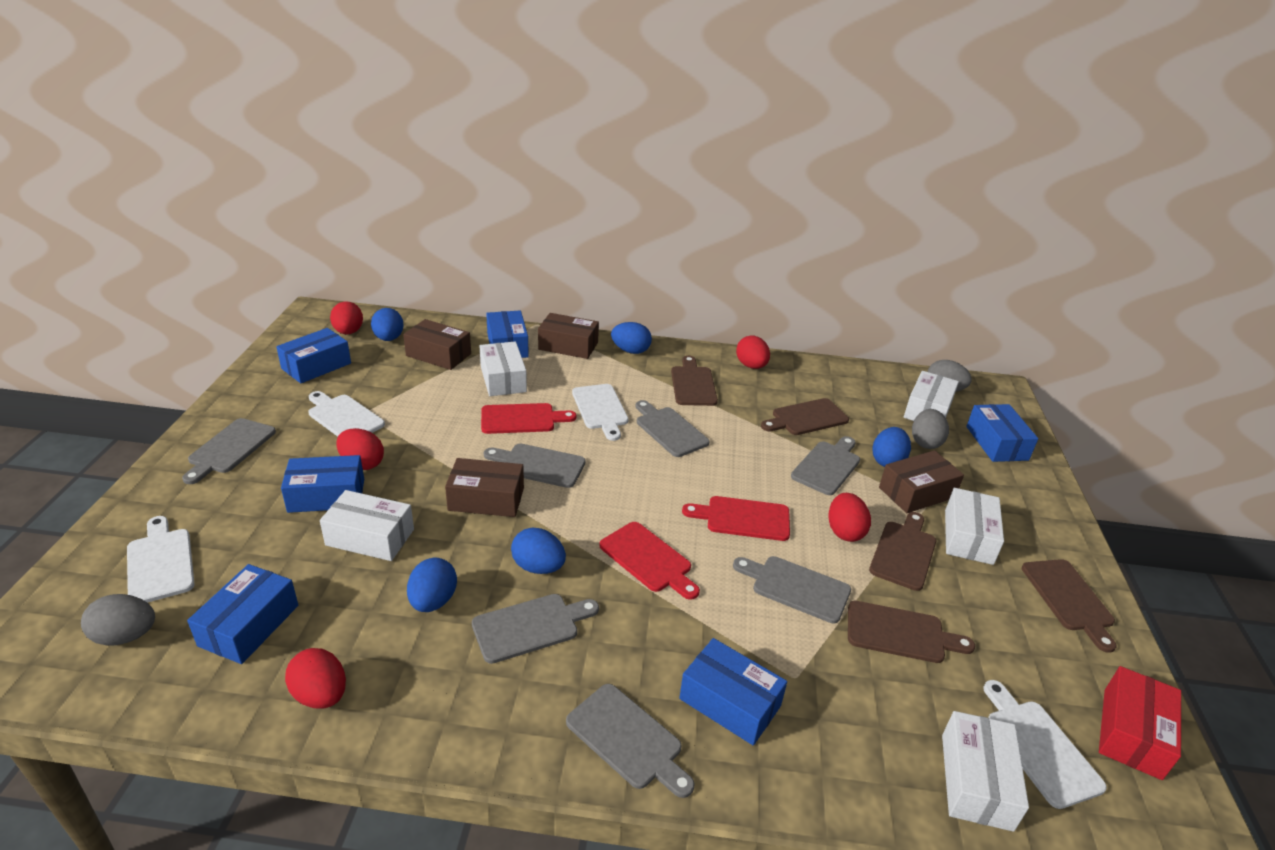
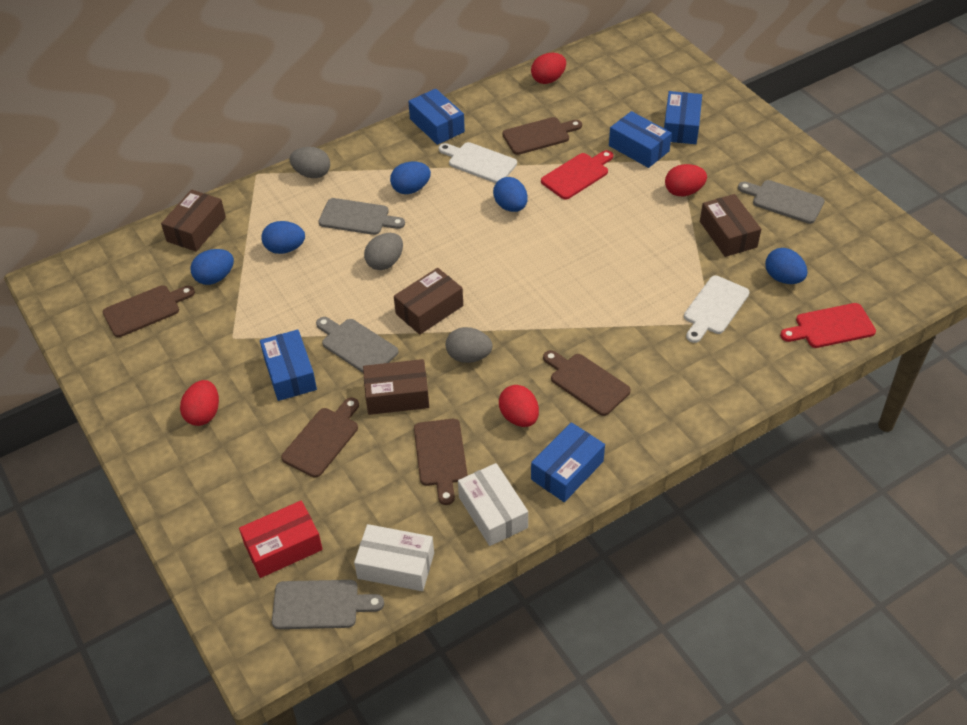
blue box: 6 -> 5
grey cutting board: 7 -> 4
red cutting board: 3 -> 2
red egg: 5 -> 4
white box: 5 -> 2
white cutting board: 4 -> 2

